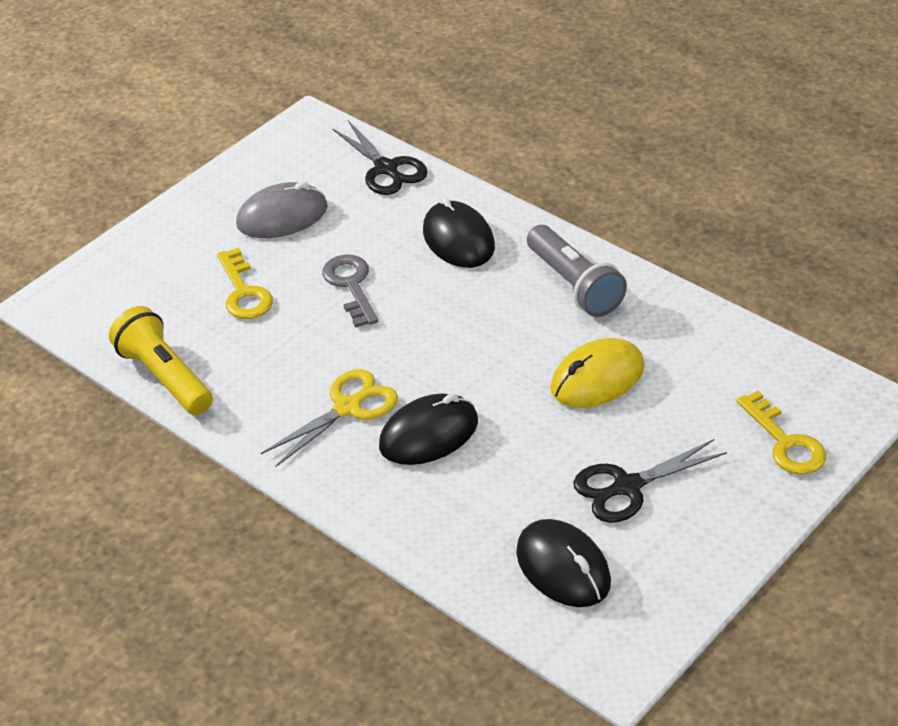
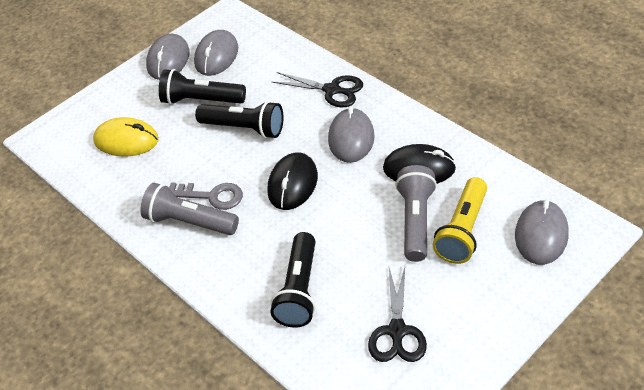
black flashlight: 0 -> 3
black mouse: 3 -> 2
grey flashlight: 1 -> 2
grey mouse: 1 -> 4
yellow key: 2 -> 0
yellow scissors: 1 -> 0

